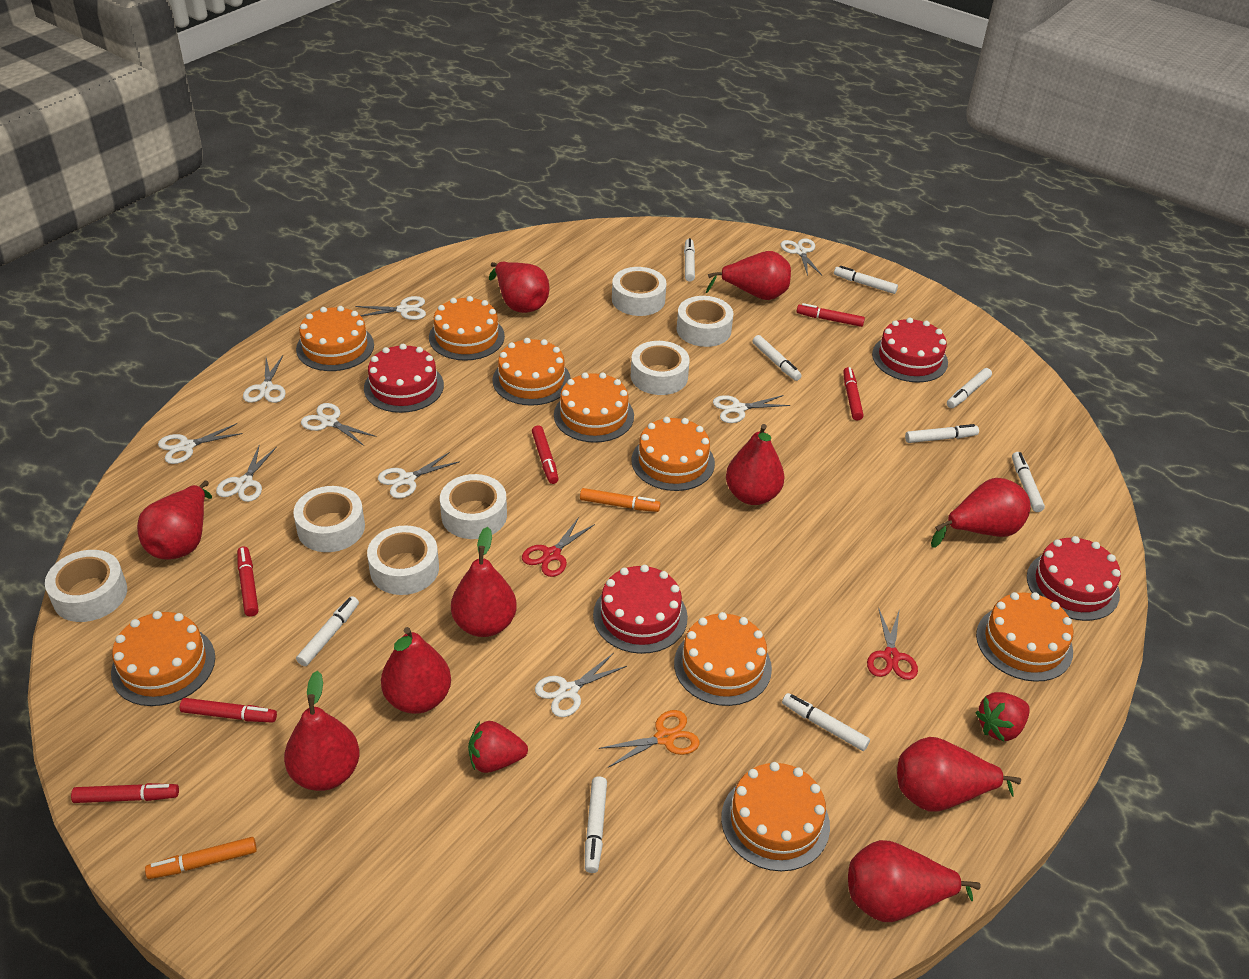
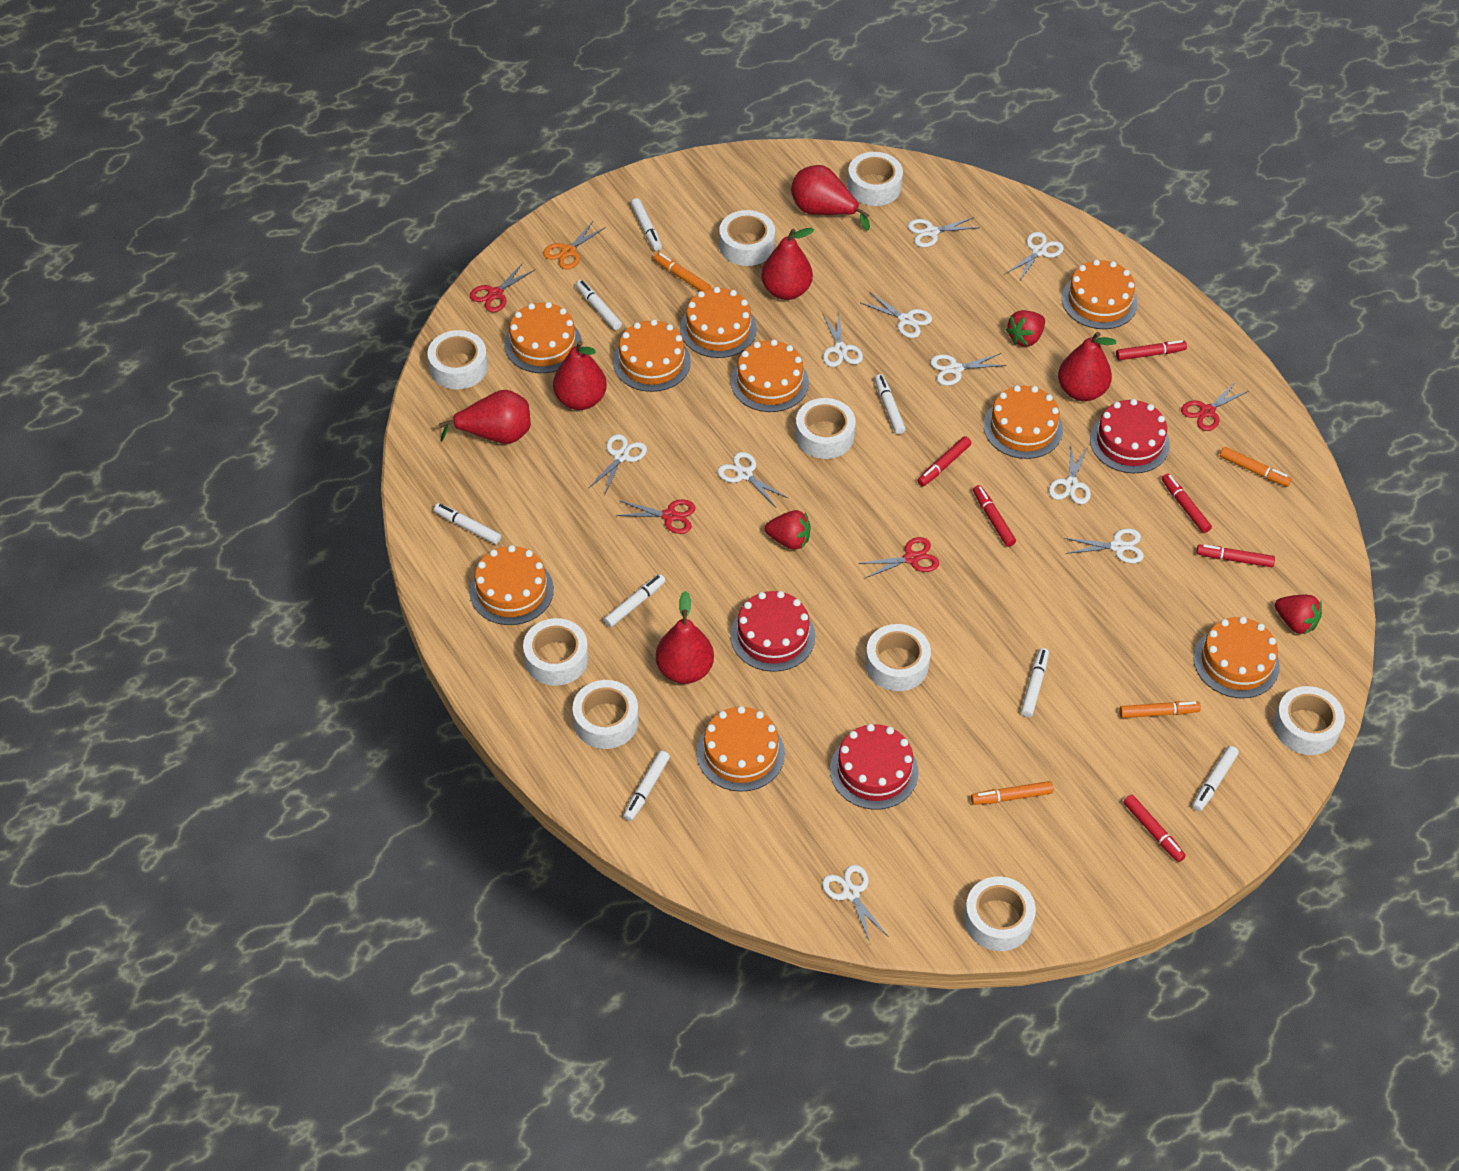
orange marker: 2 -> 4
red cake: 4 -> 3
red pear: 10 -> 6
red scissors: 2 -> 4
red strawberry: 2 -> 3
white marker: 9 -> 8
white scissors: 9 -> 10
white tape: 7 -> 9

